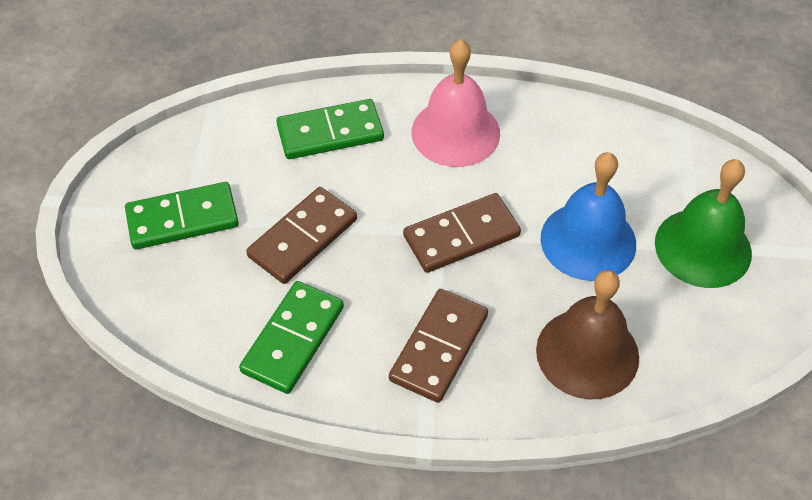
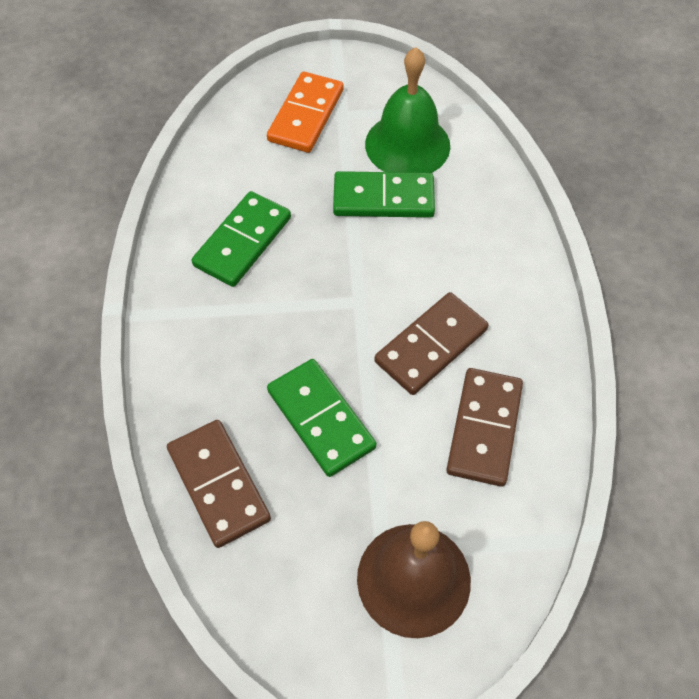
blue bell: 1 -> 0
orange domino: 0 -> 1
pink bell: 1 -> 0

